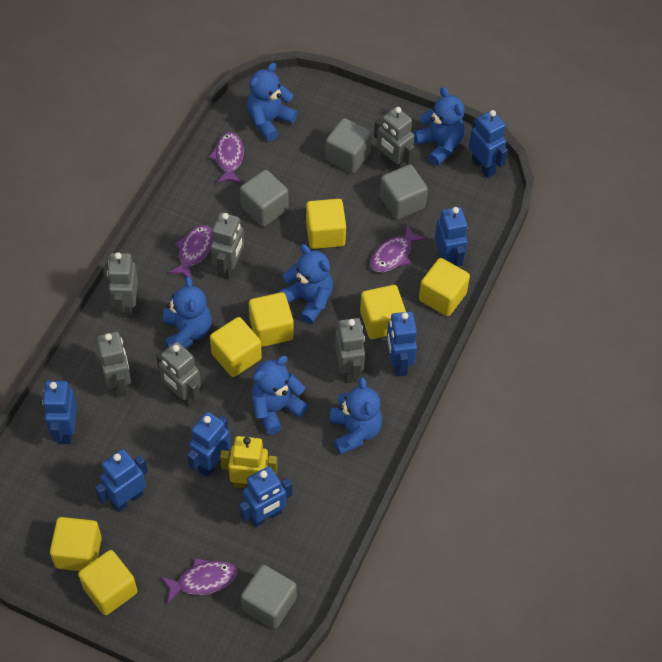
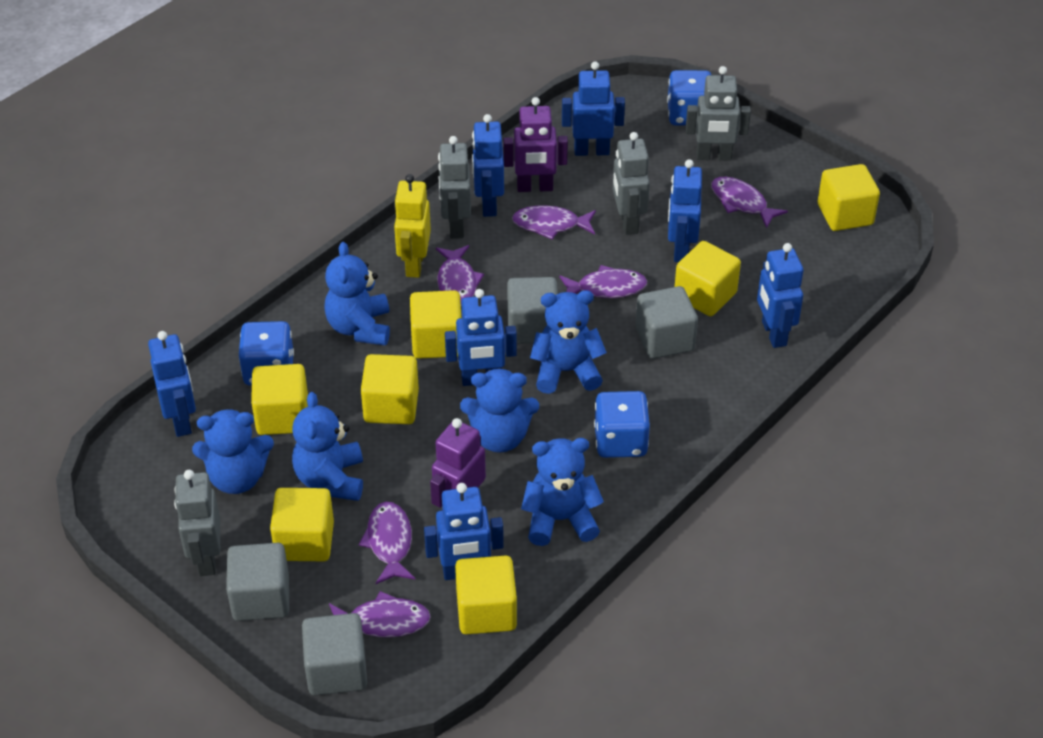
blue dice: 0 -> 3
grey robot: 6 -> 4
purple fish: 4 -> 6
purple robot: 0 -> 2

